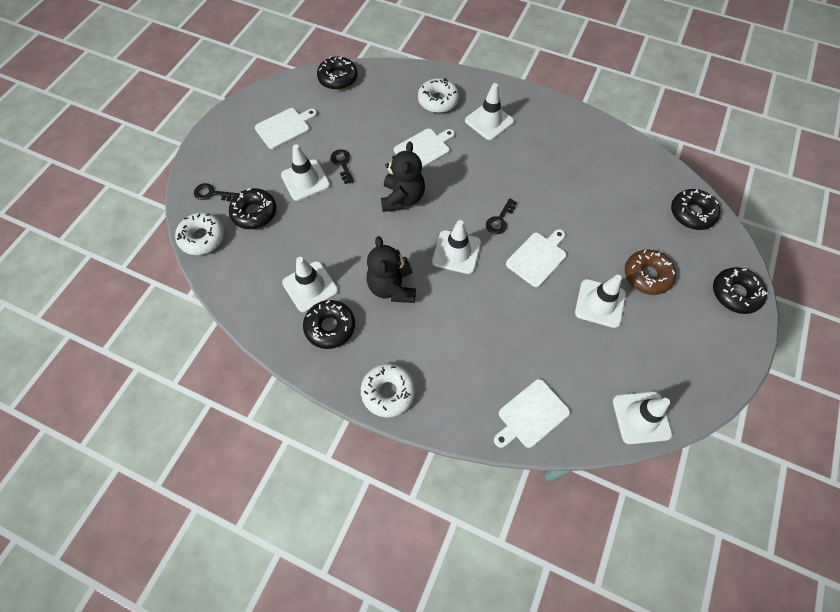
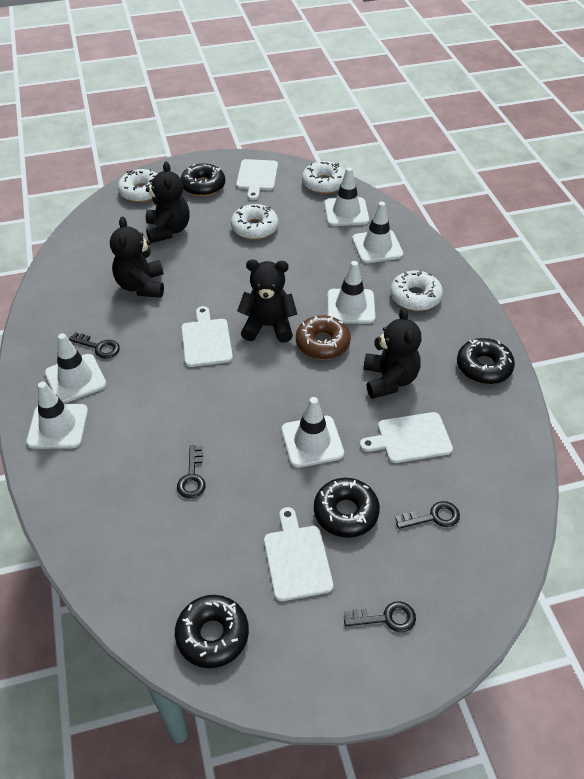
black donut: 5 -> 4
black key: 3 -> 4
black teddy bear: 2 -> 4
white donut: 3 -> 4

